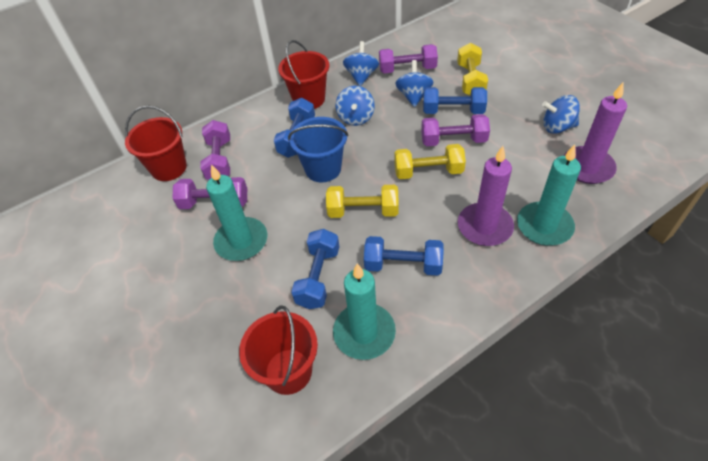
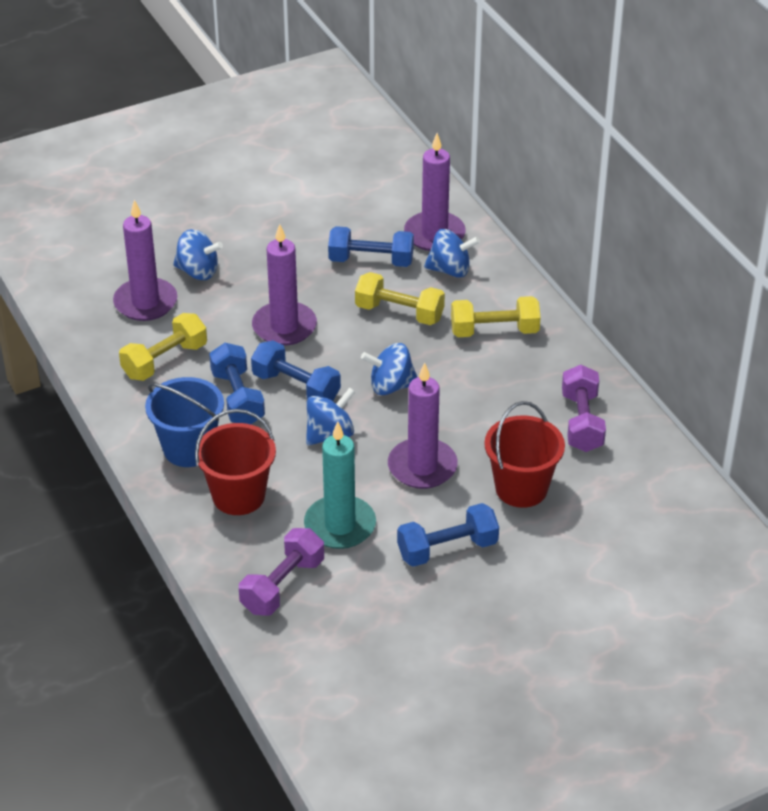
purple candle: 2 -> 4
purple dumbbell: 4 -> 2
red bucket: 3 -> 2
turquoise candle: 3 -> 1

